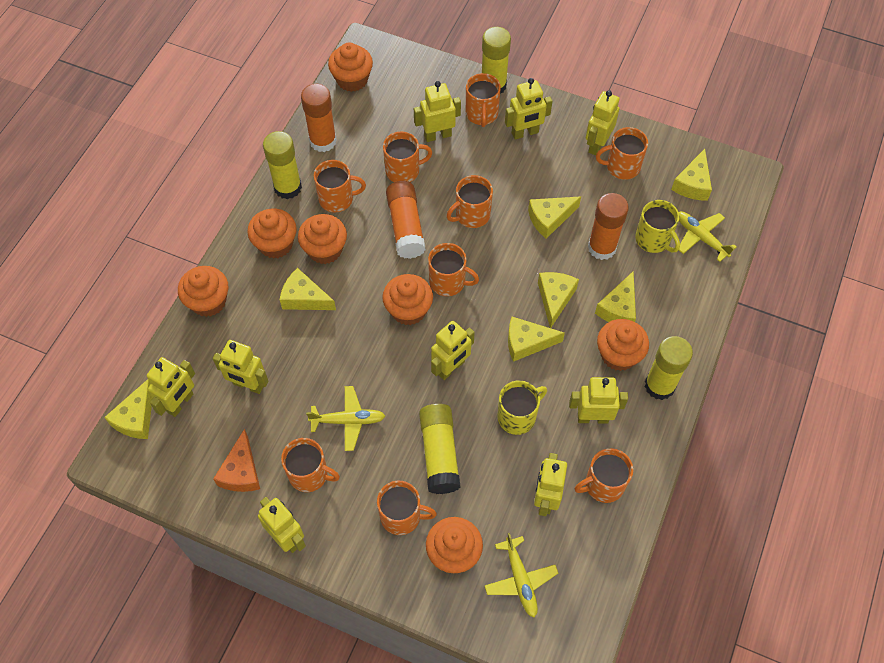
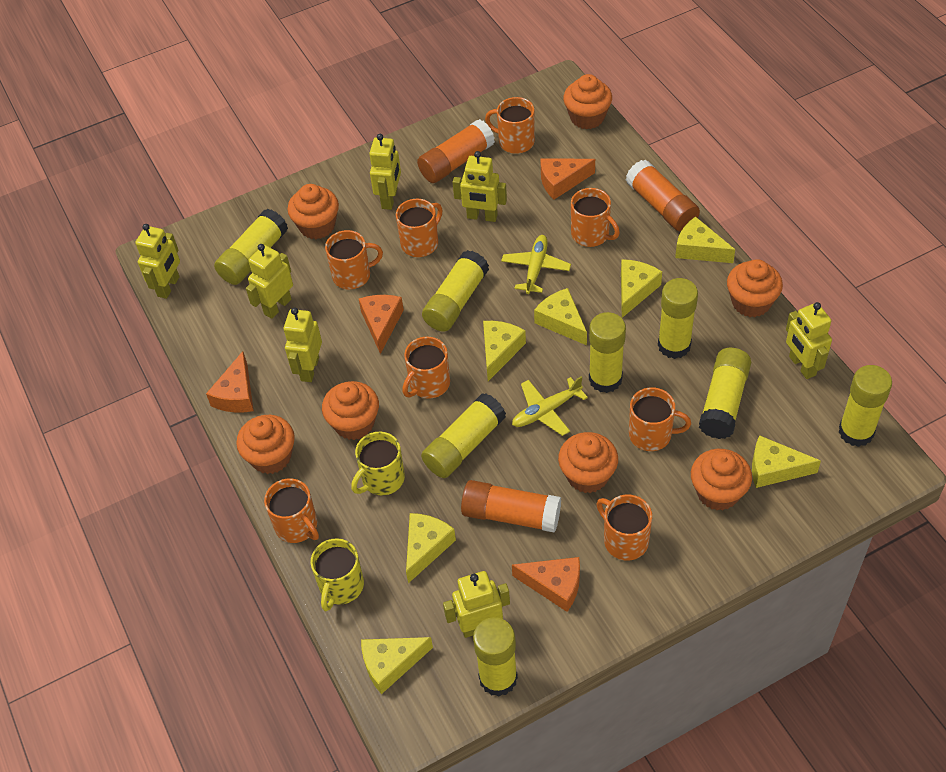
orange cheese: 1 -> 4
orange mug: 9 -> 8
yellow glue stick: 4 -> 8
yellow plane: 3 -> 2
yellow robot: 9 -> 7

